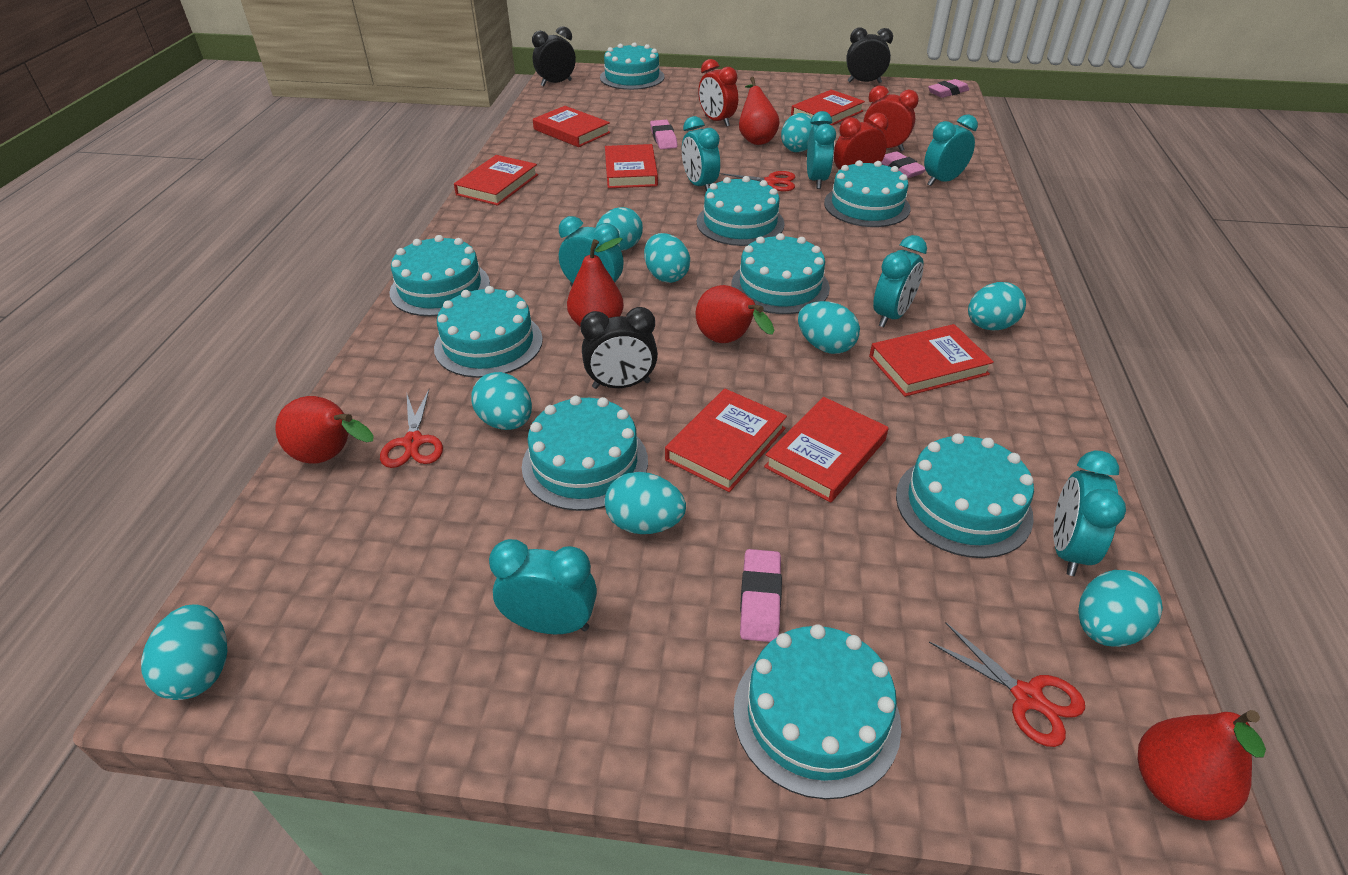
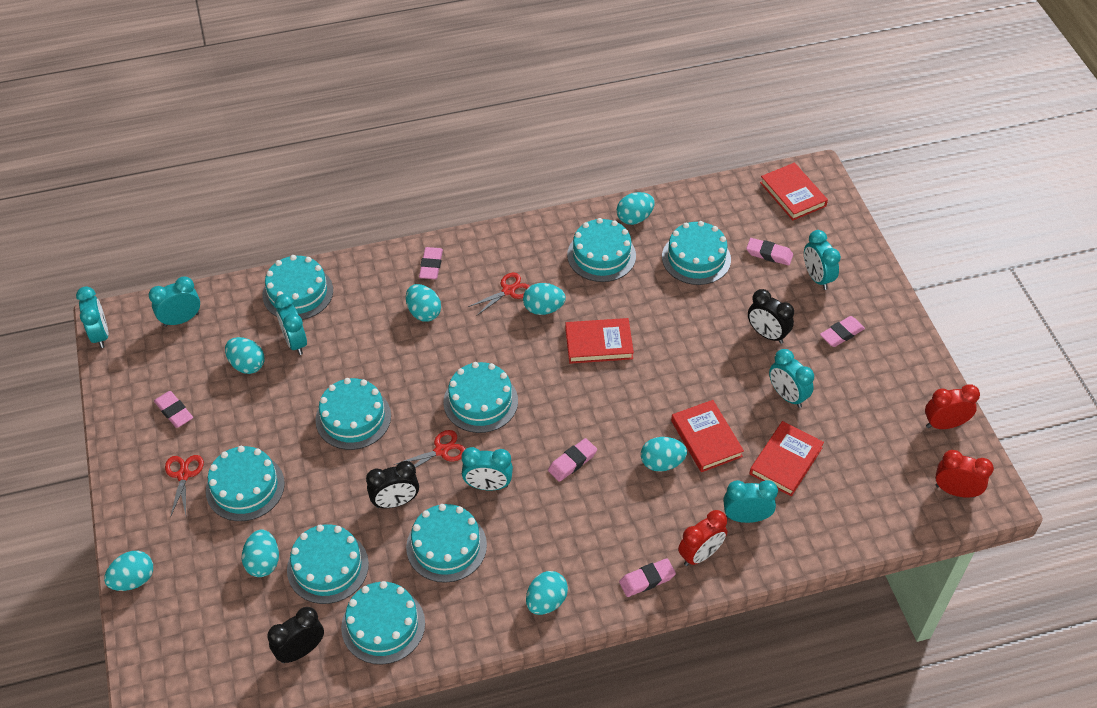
pink eraser: 4 -> 6
red book: 7 -> 4
red pear: 5 -> 0
turquoise egg: 9 -> 8

